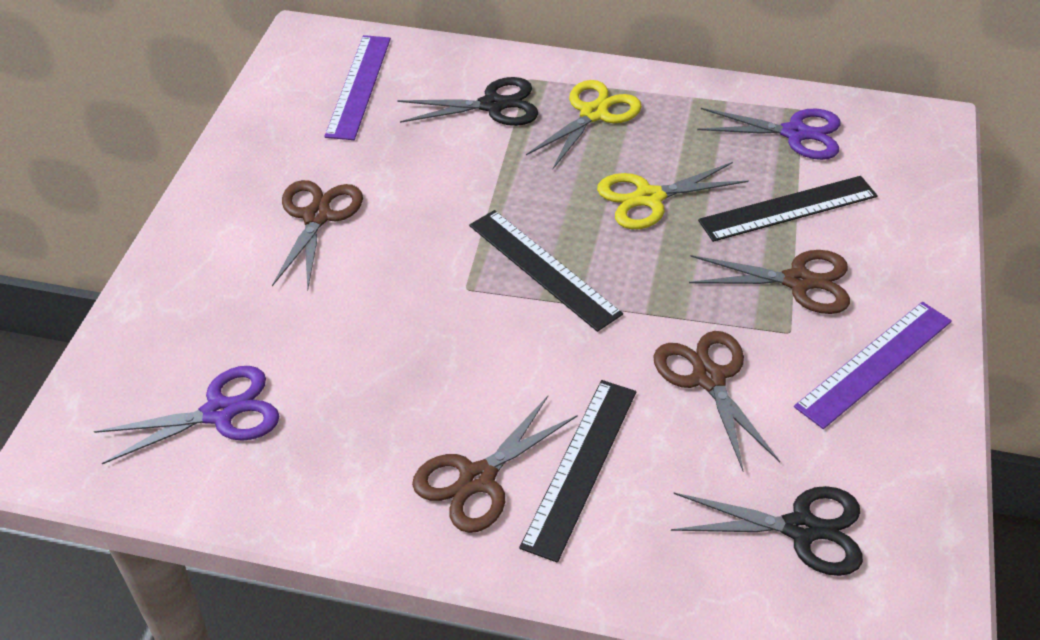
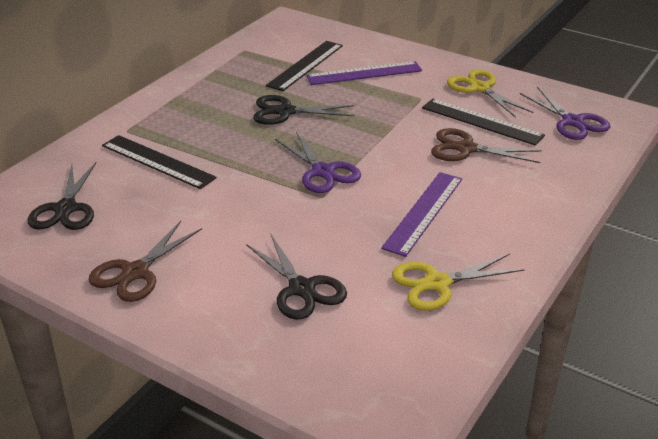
black scissors: 2 -> 3
brown scissors: 4 -> 2

